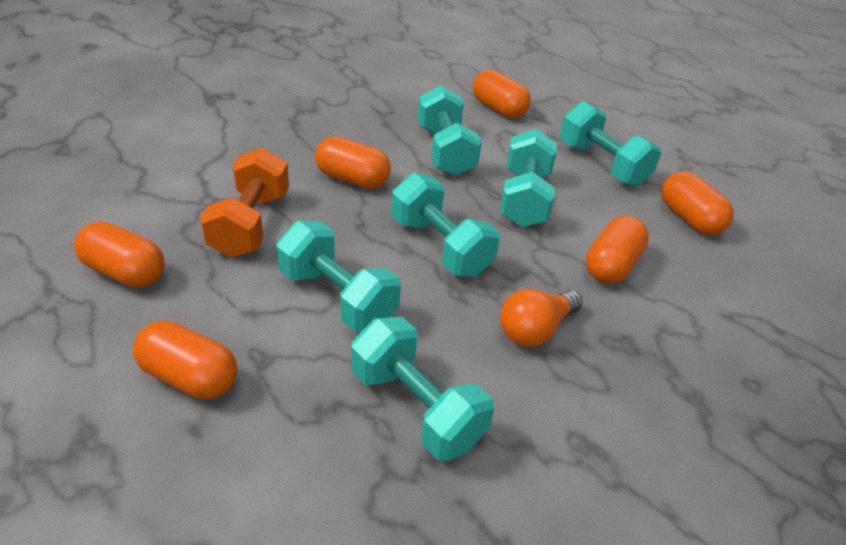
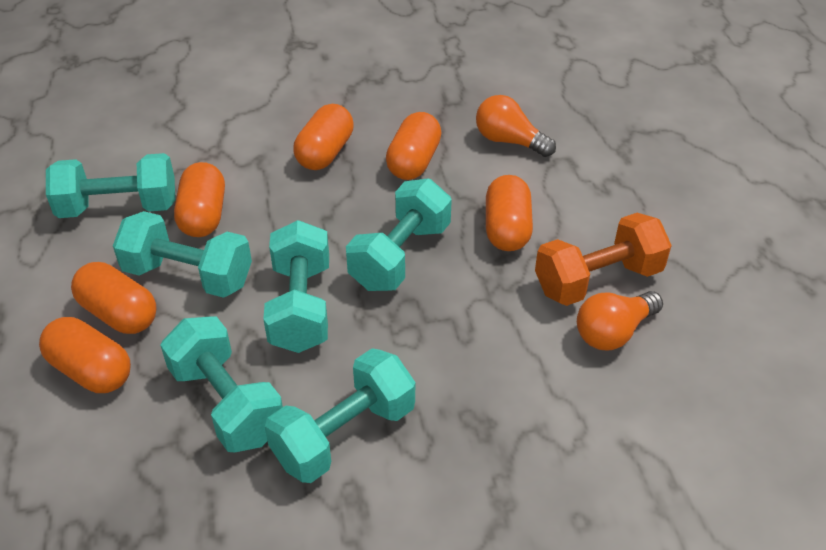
orange light bulb: 1 -> 2

